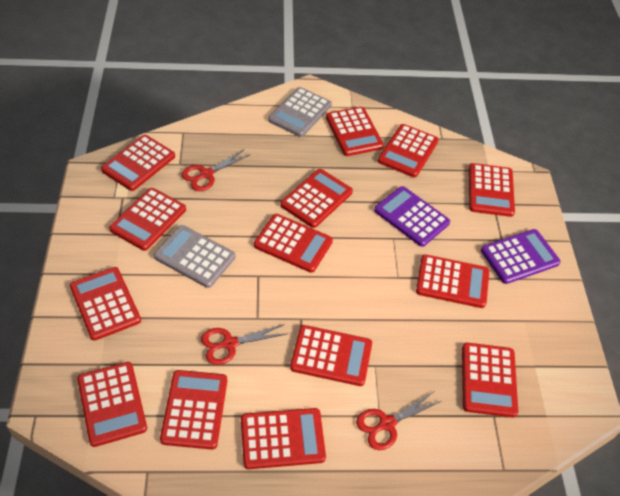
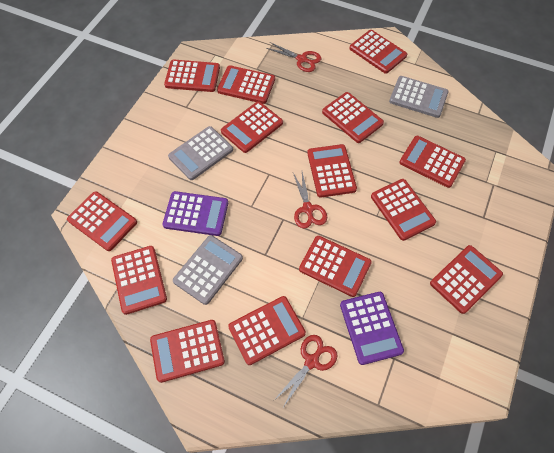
grey calculator: 2 -> 3

